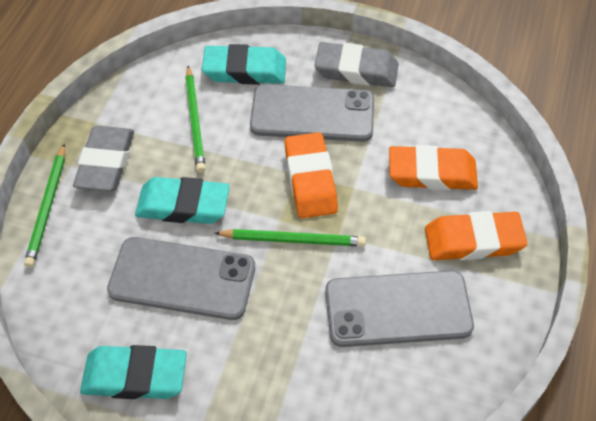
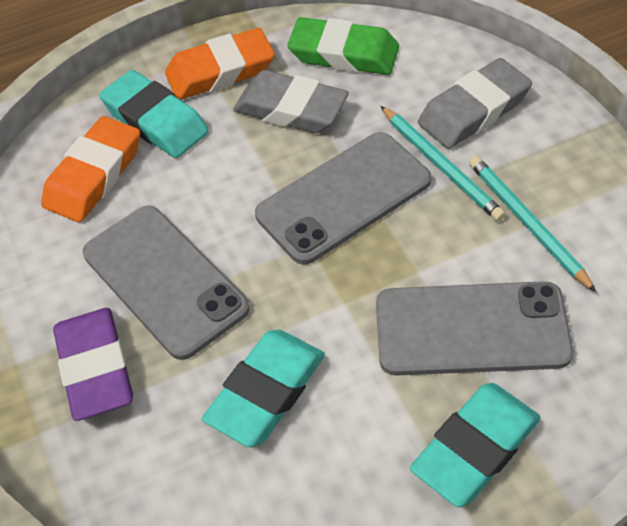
green eraser: 0 -> 1
green pencil: 3 -> 0
orange eraser: 3 -> 2
purple eraser: 0 -> 1
turquoise pencil: 0 -> 2

